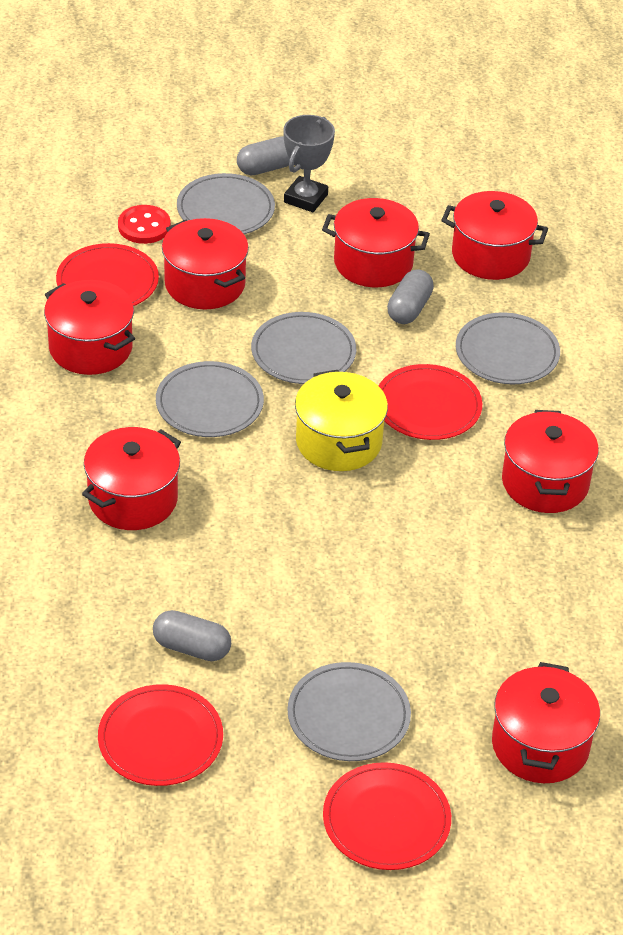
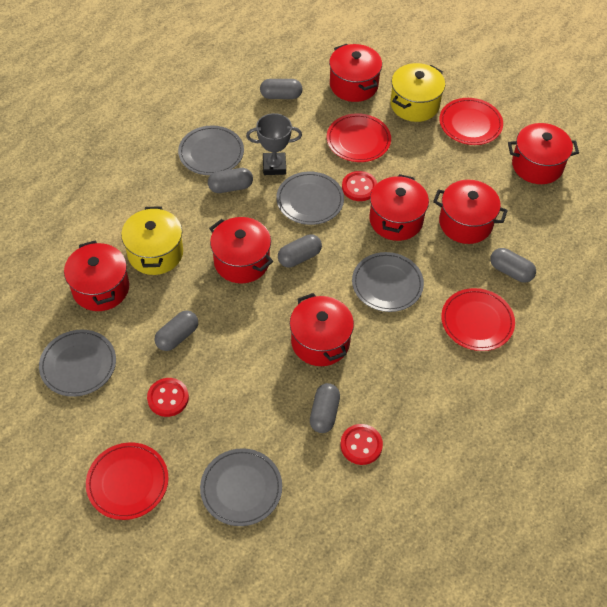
grey capsule: 3 -> 6
red button: 1 -> 3
yellow pot: 1 -> 2

